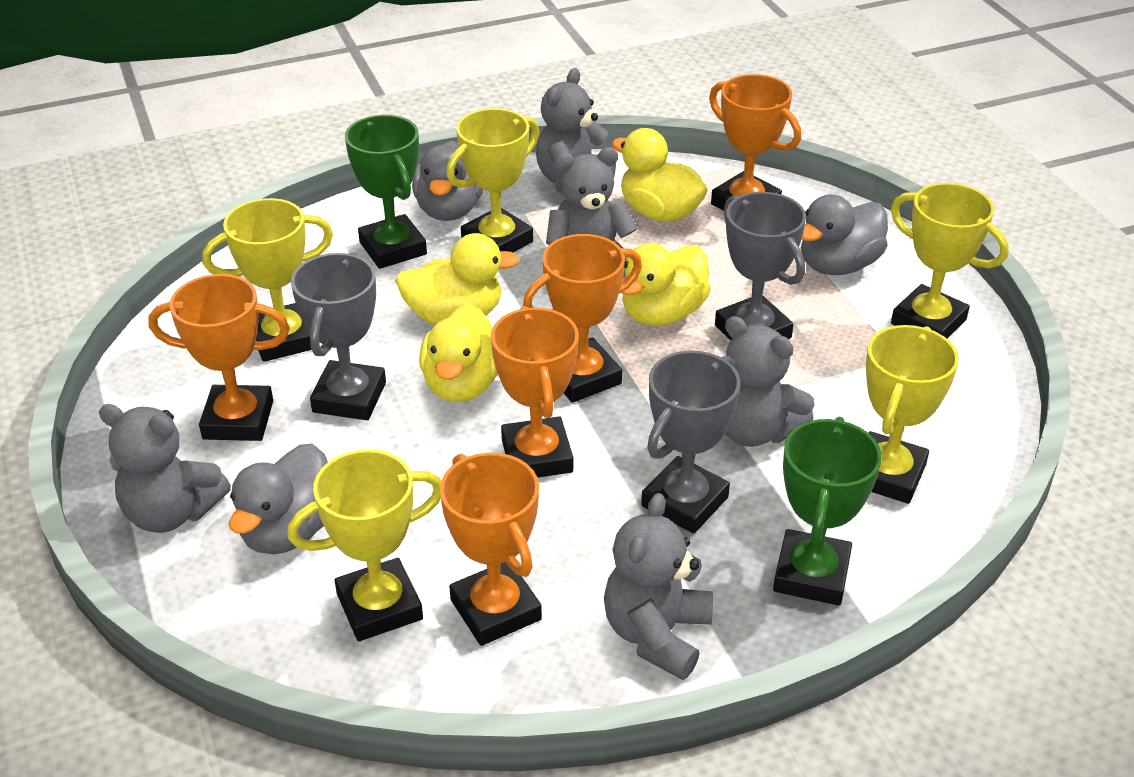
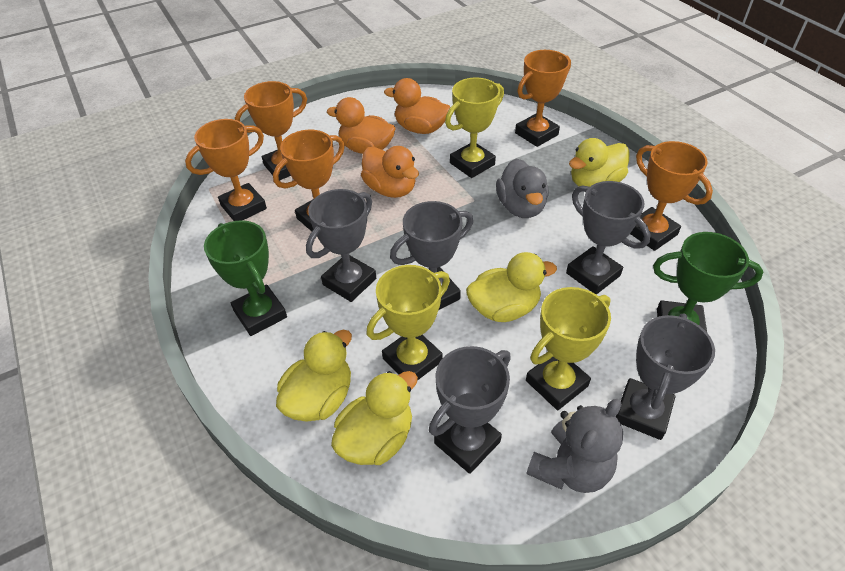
grey duck: 3 -> 1
grey teddy bear: 5 -> 1
grey trophy: 3 -> 5
orange duck: 0 -> 3
yellow trophy: 5 -> 3

